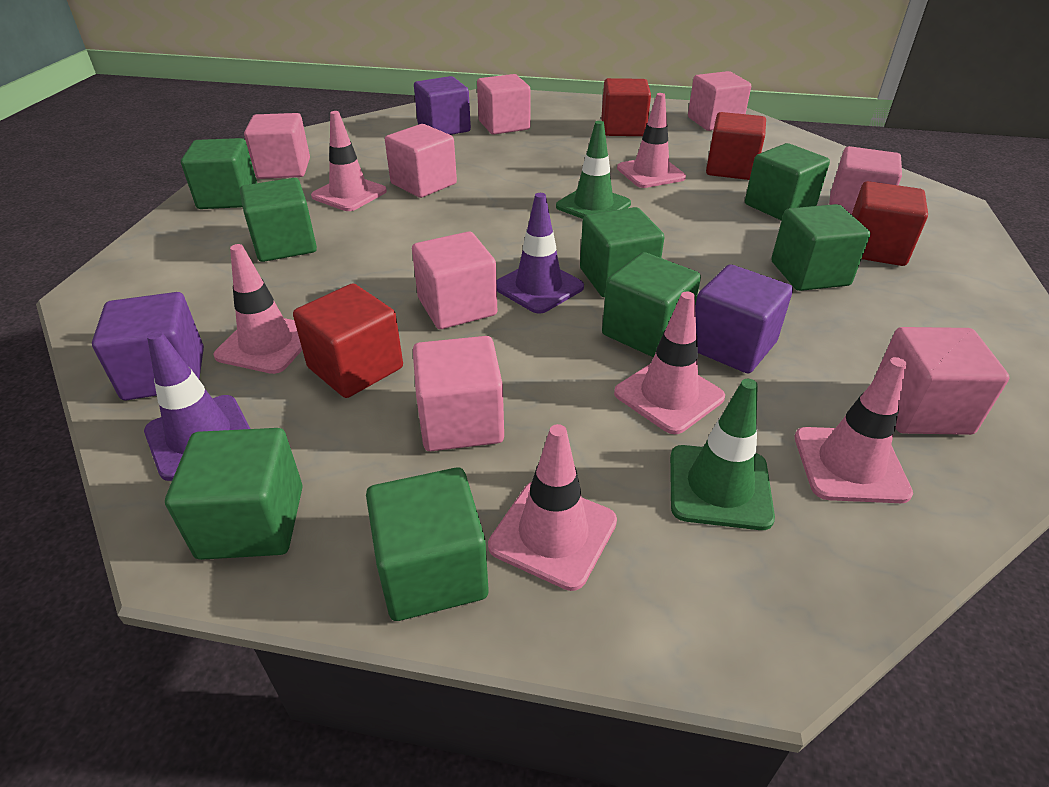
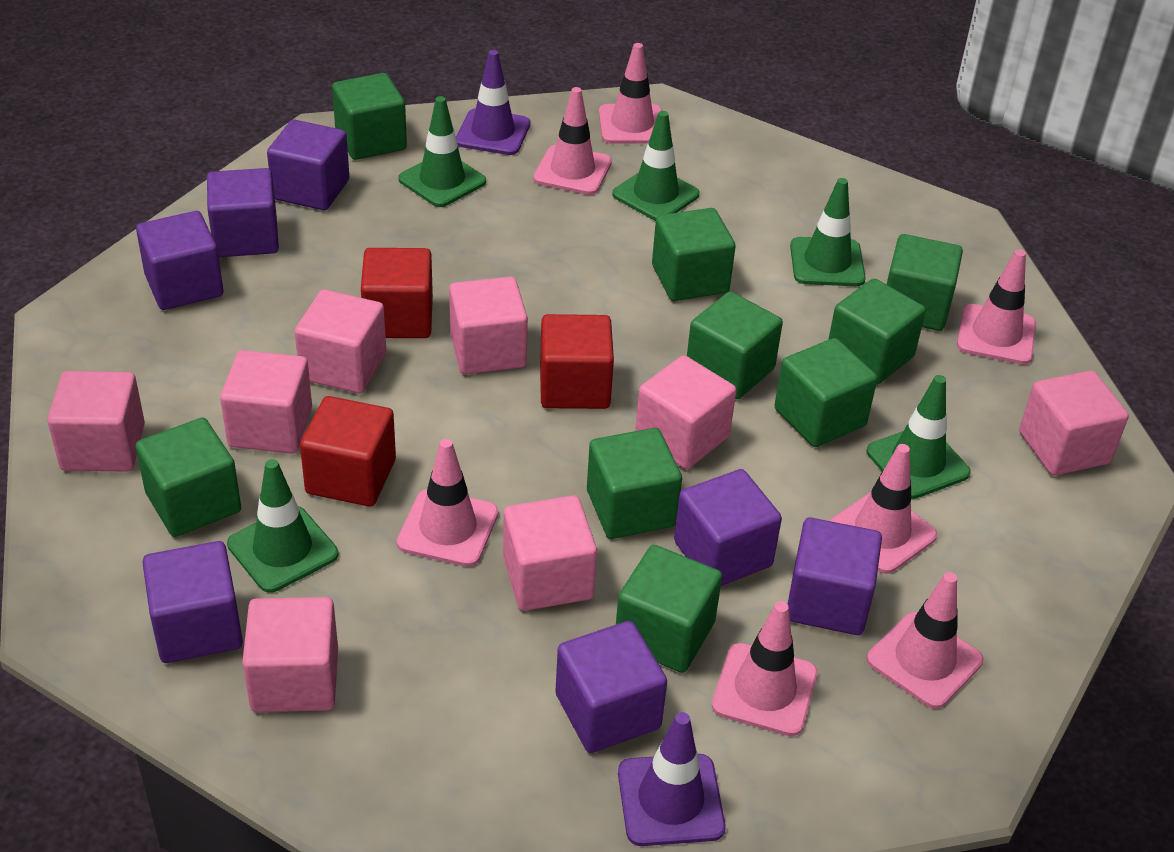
green cube: 8 -> 9
green traffic cone: 2 -> 5
pink traffic cone: 6 -> 7
purple cube: 3 -> 7
red cube: 4 -> 3

